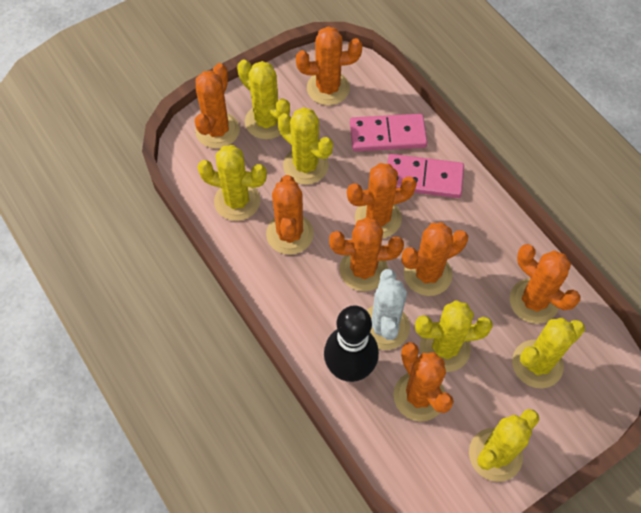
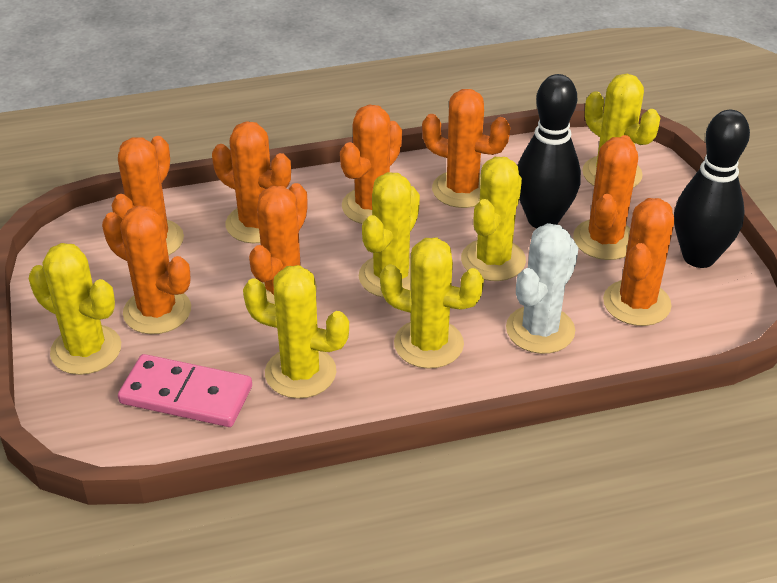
black bowling pin: 1 -> 2
pink domino: 2 -> 1

